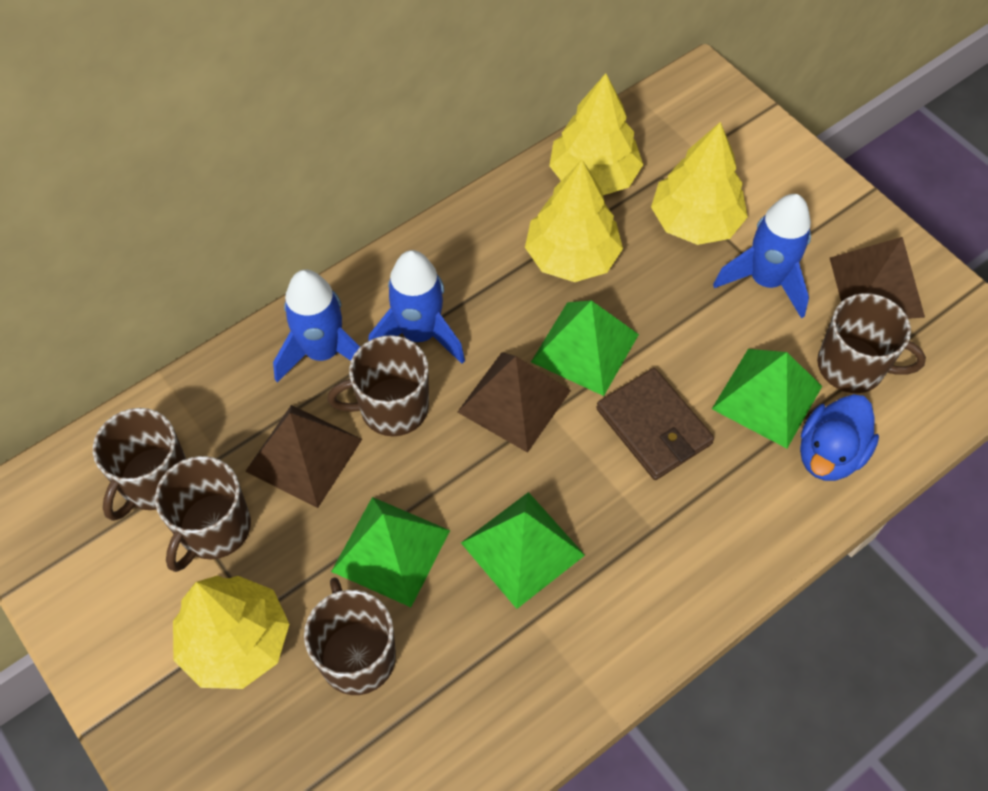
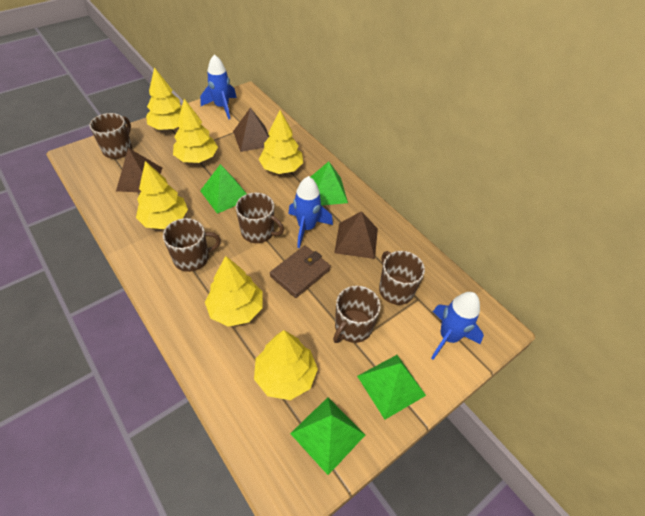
blue duck: 1 -> 0
yellow tree: 4 -> 6

